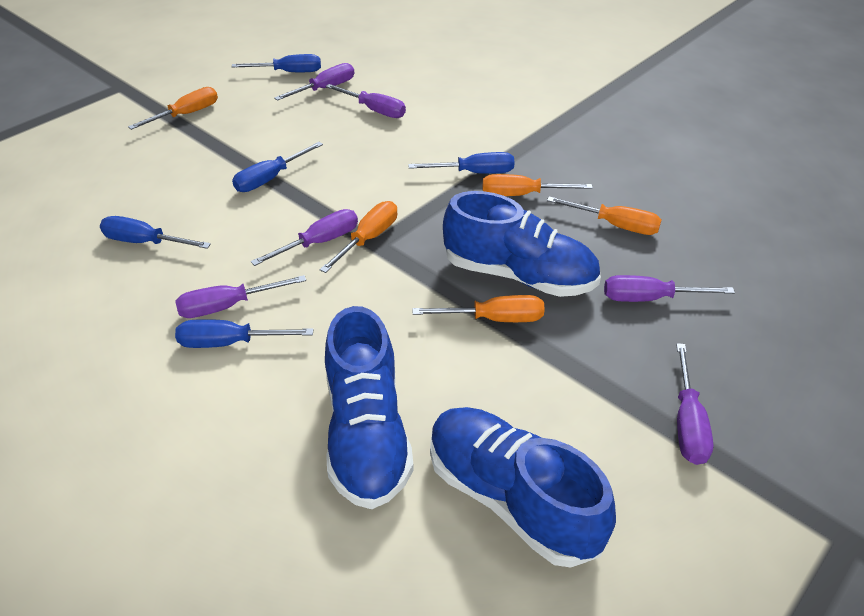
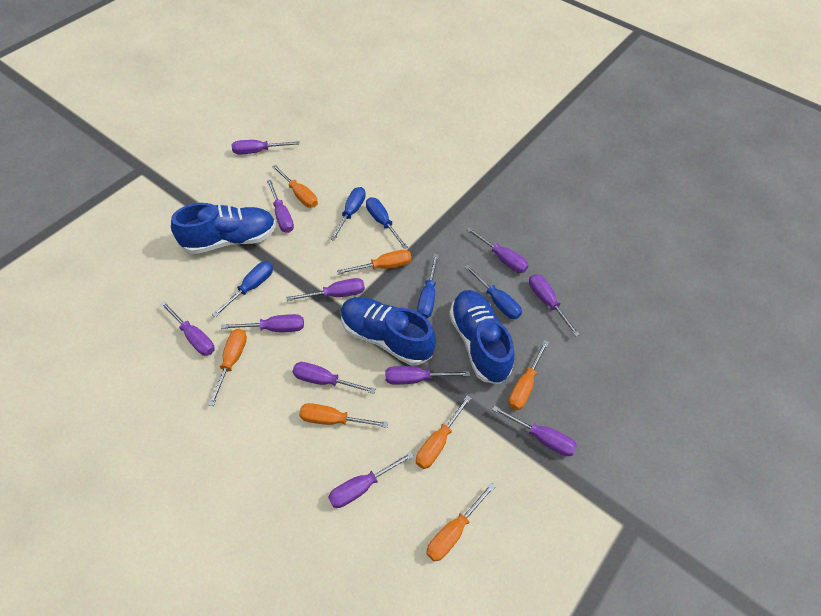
orange screwdriver: 5 -> 7
purple screwdriver: 6 -> 11

